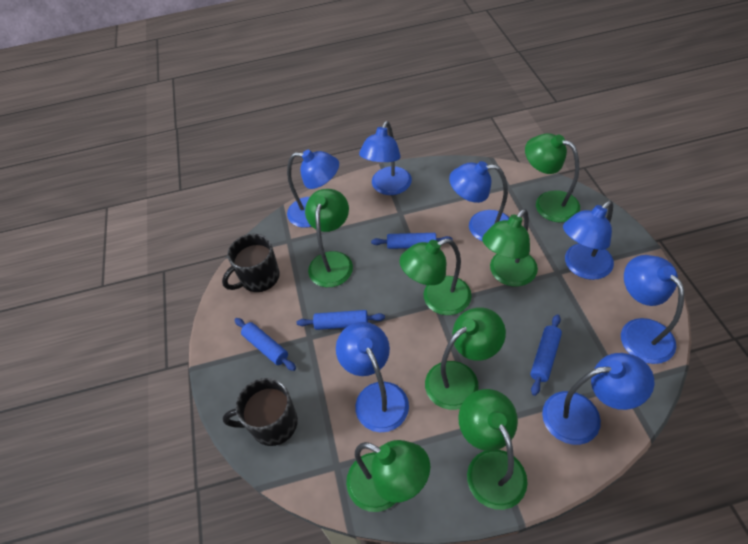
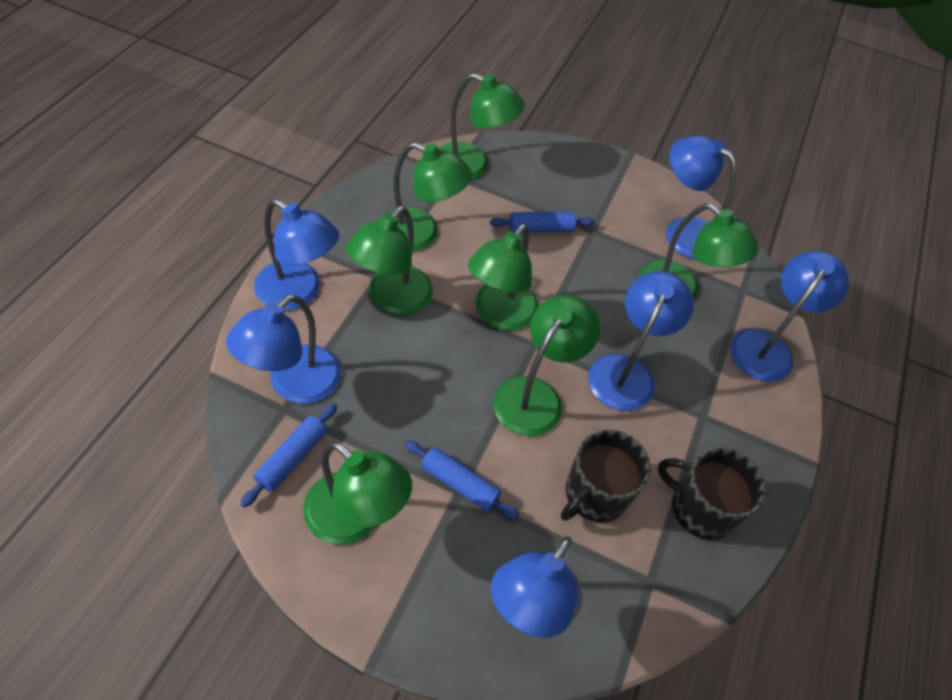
blue lamp: 7 -> 6
blue rolling pin: 4 -> 3

